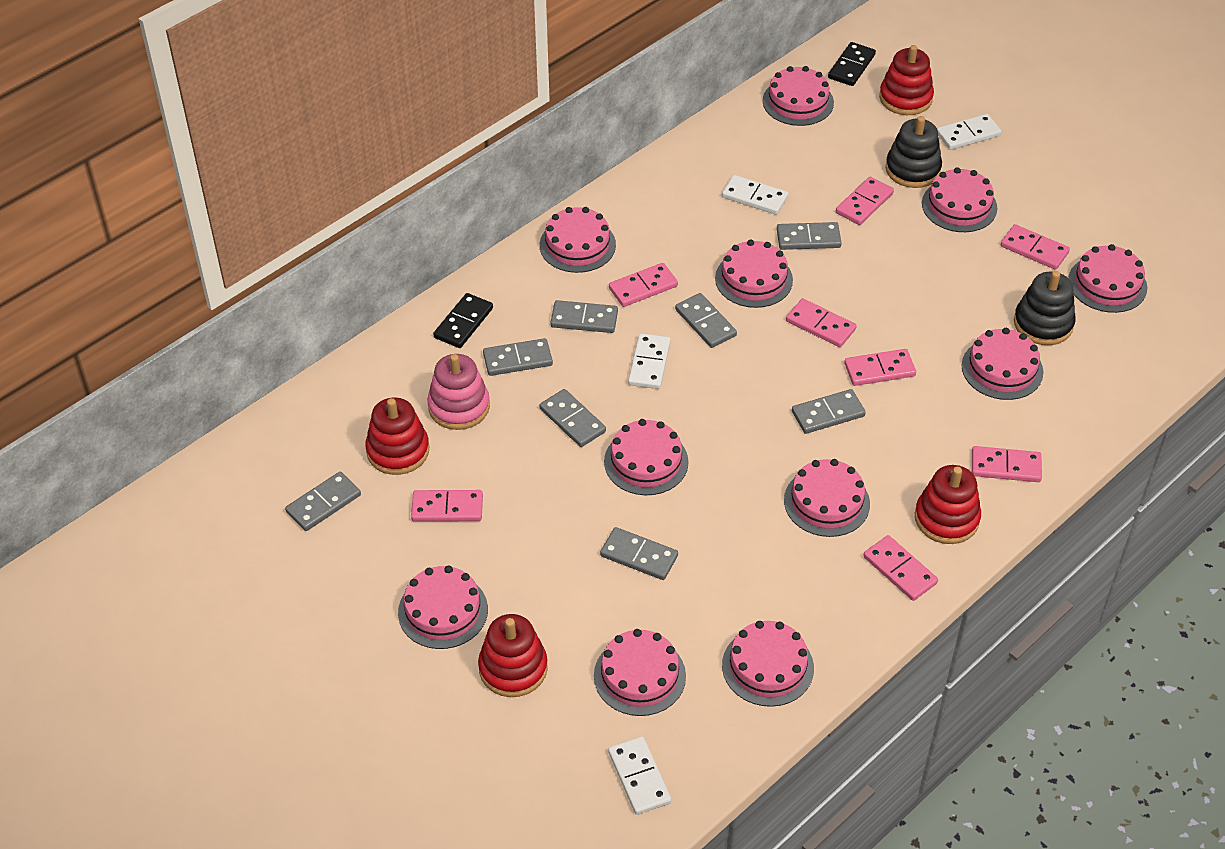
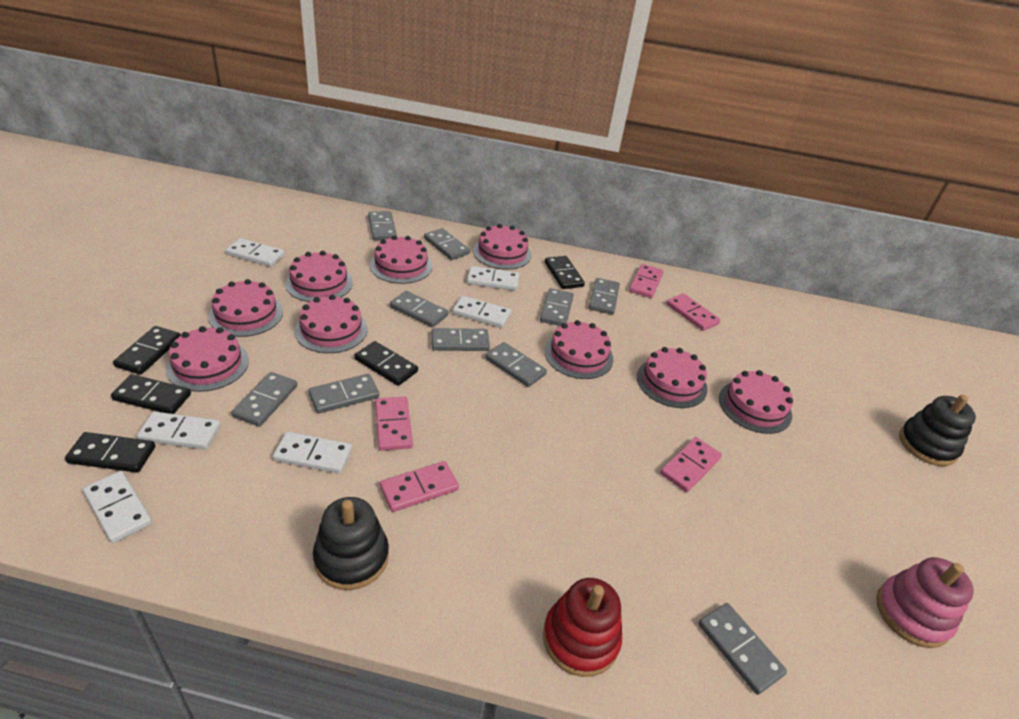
black domino: 2 -> 5
grey domino: 8 -> 10
pink cake: 11 -> 9
pink domino: 8 -> 5
red stacking toy: 4 -> 1
white domino: 4 -> 6

